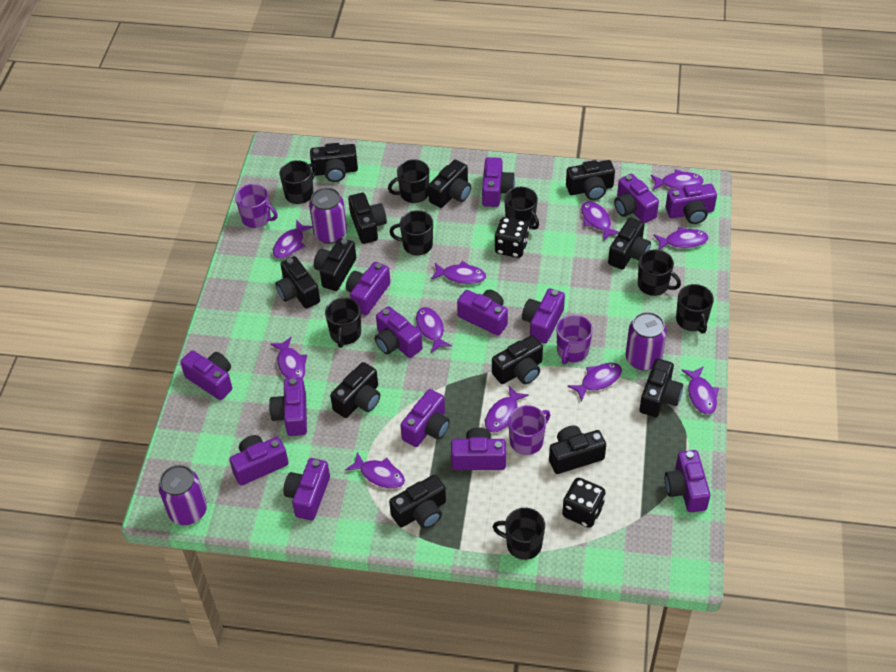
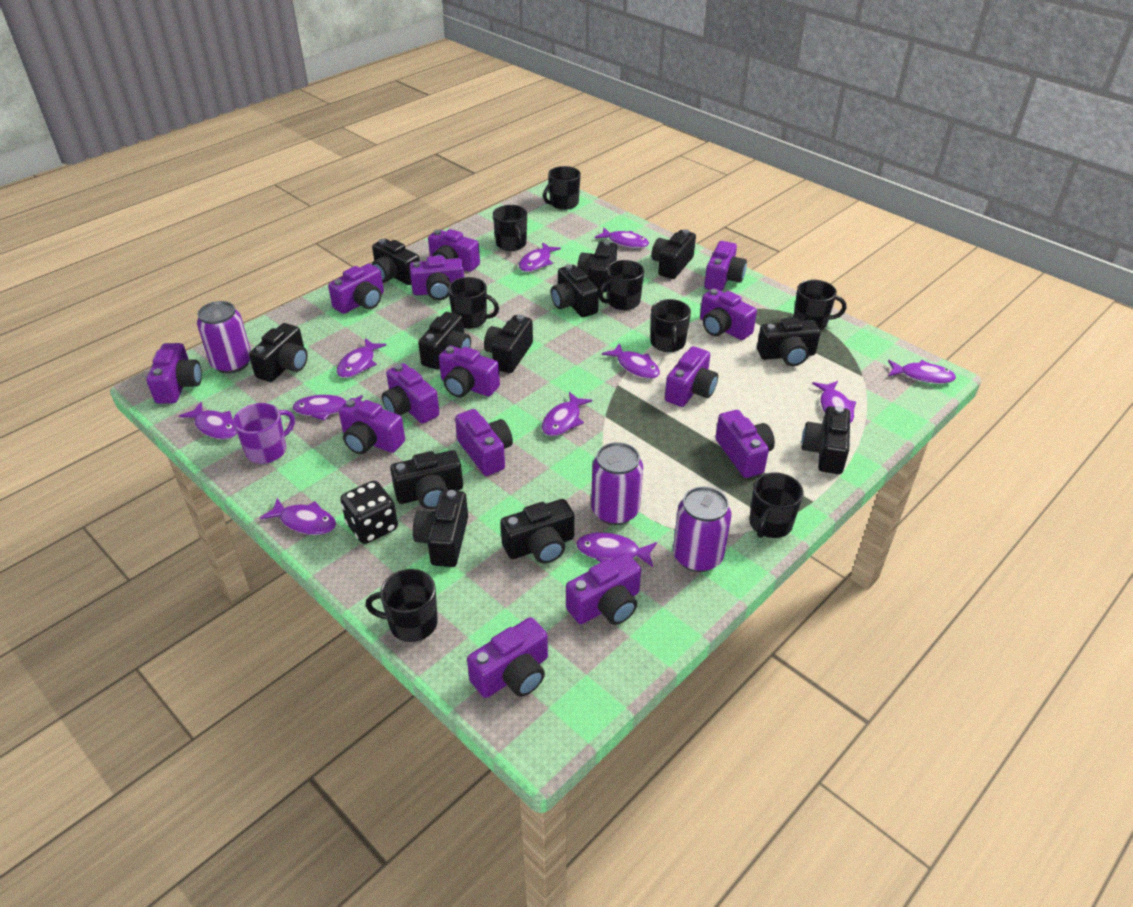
black dice: 2 -> 1
purple mug: 3 -> 1

